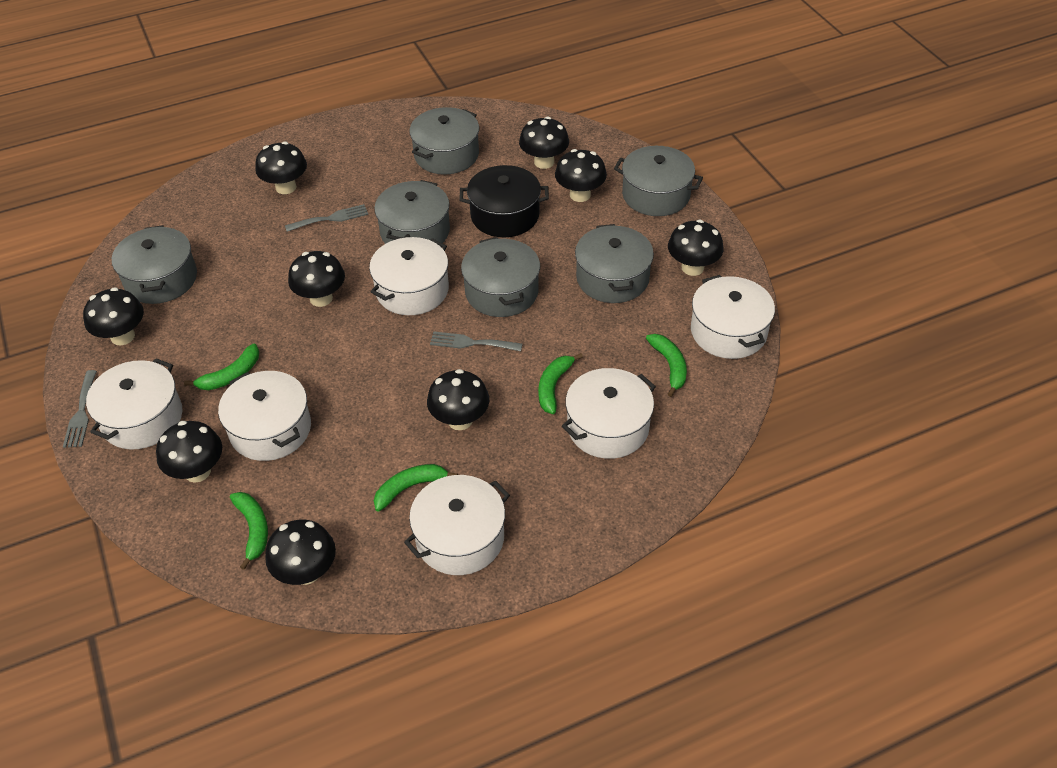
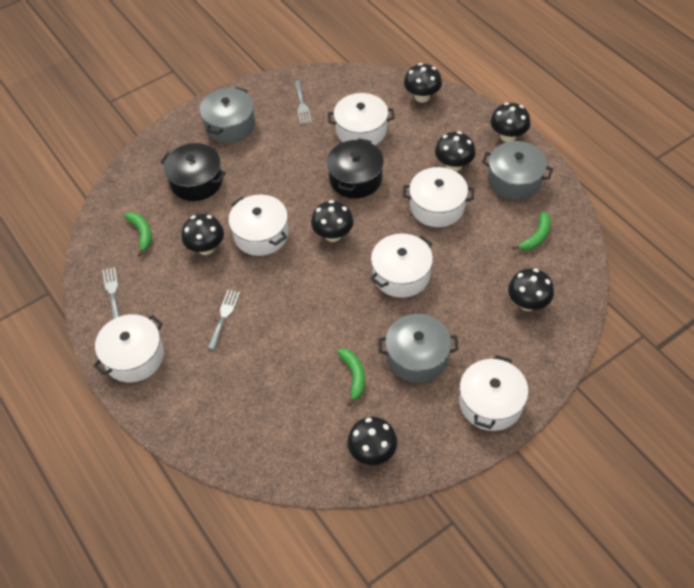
black mushroom: 9 -> 7
black pot: 1 -> 2
green banana: 5 -> 3
grey pot: 6 -> 3

